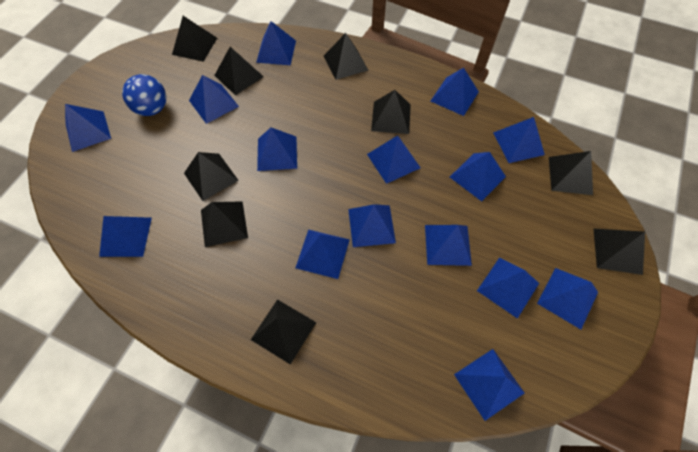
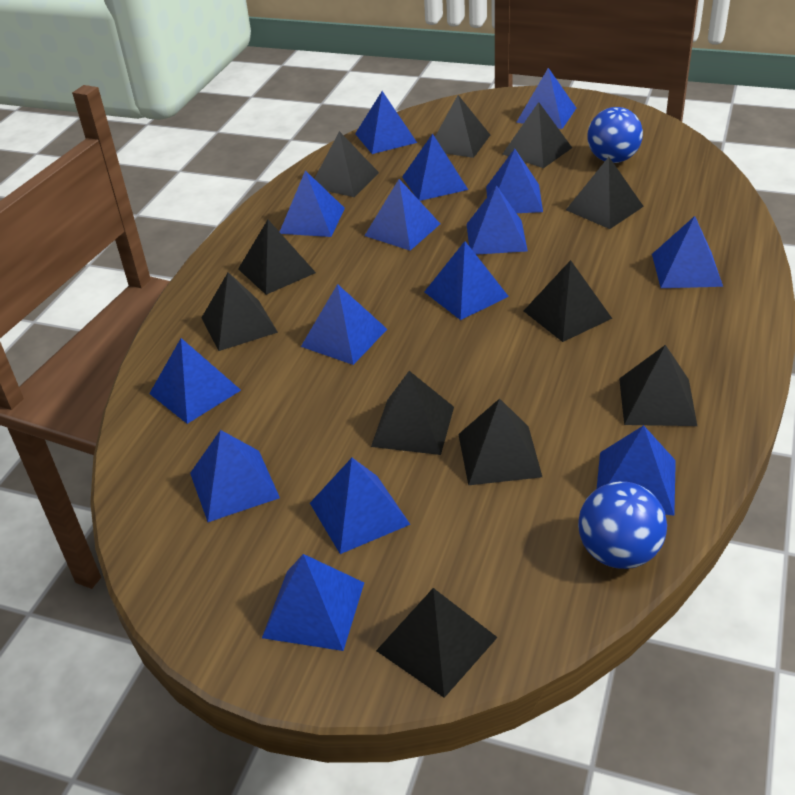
black pyramid: 9 -> 11
blue ball: 1 -> 2

